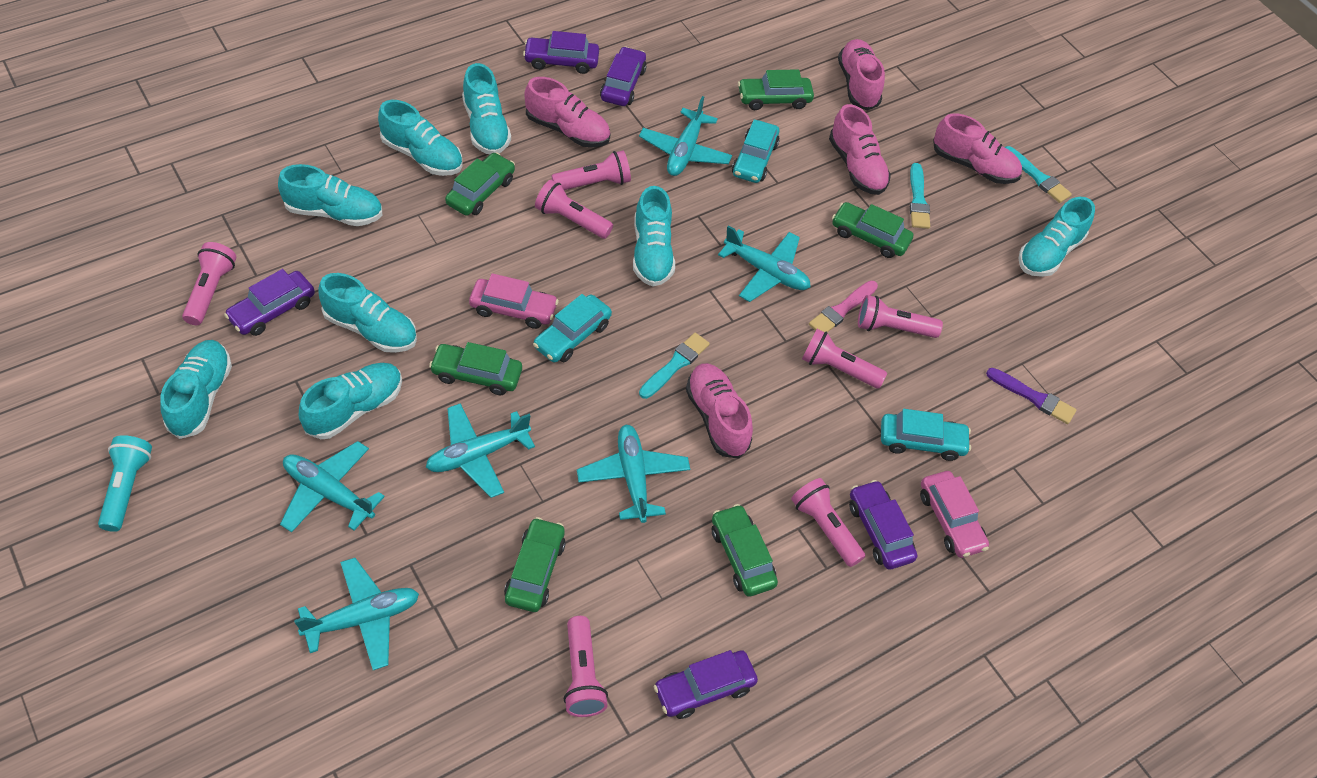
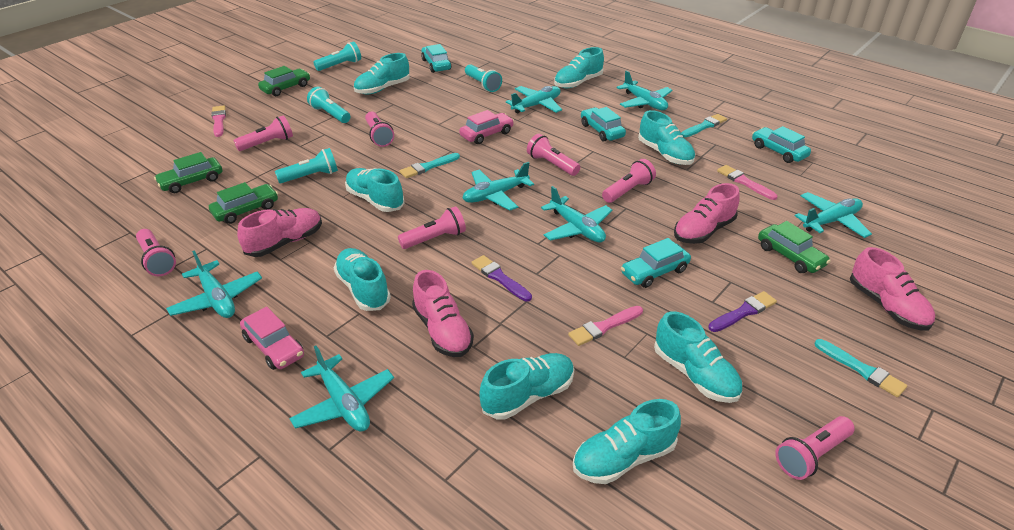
green car: 6 -> 4
pink brush: 1 -> 3
pink shoe: 5 -> 4
purple brush: 1 -> 2
purple car: 5 -> 0
turquoise car: 3 -> 4
turquoise flashlight: 1 -> 4
turquoise plane: 6 -> 7

